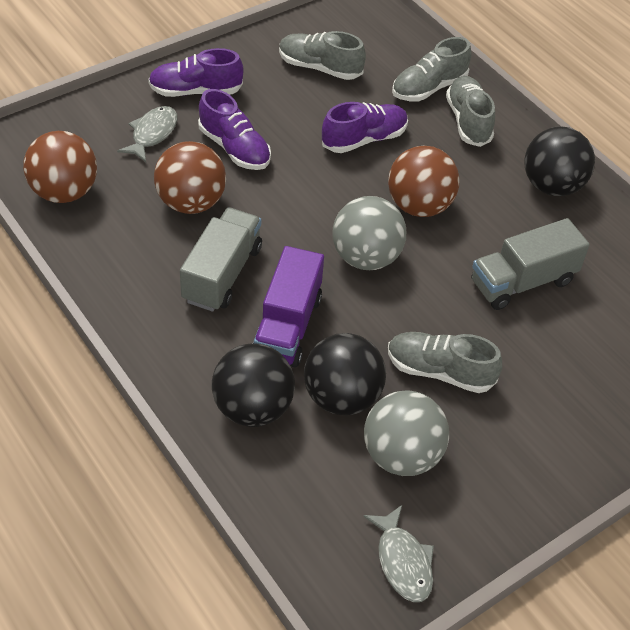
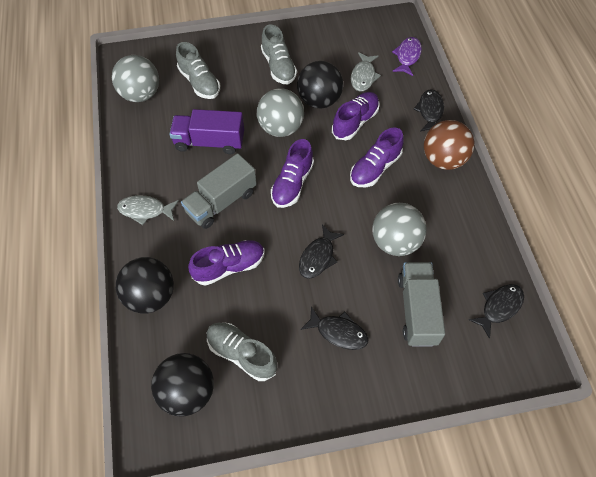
black fish: 0 -> 4
brown ball: 3 -> 1
grey ball: 2 -> 3
grey shoe: 4 -> 3
purple fish: 0 -> 1
purple shoe: 3 -> 4

